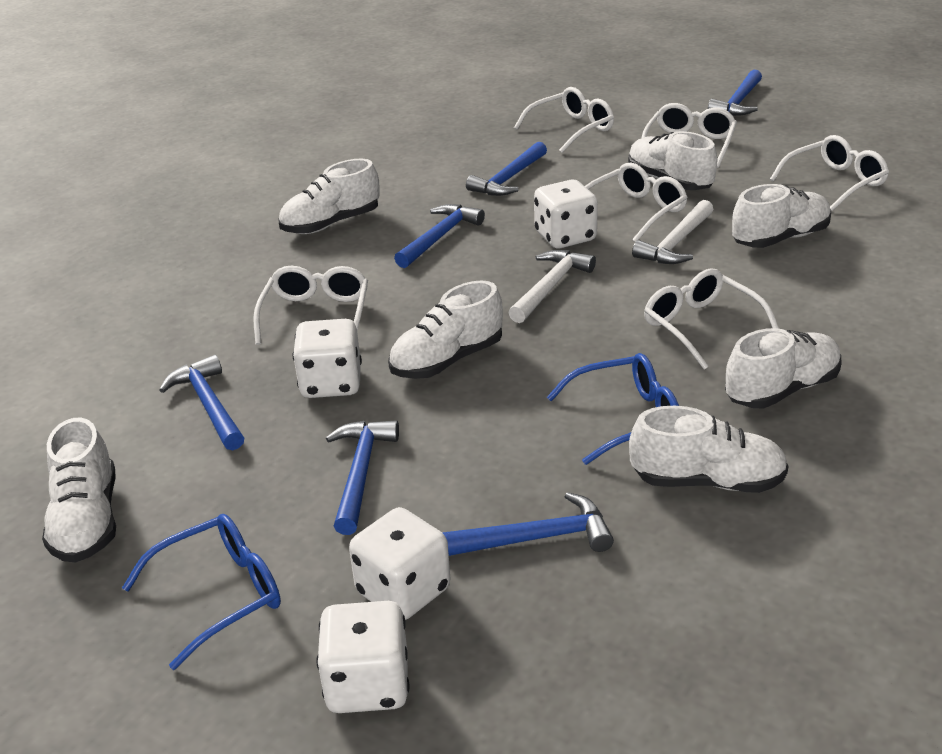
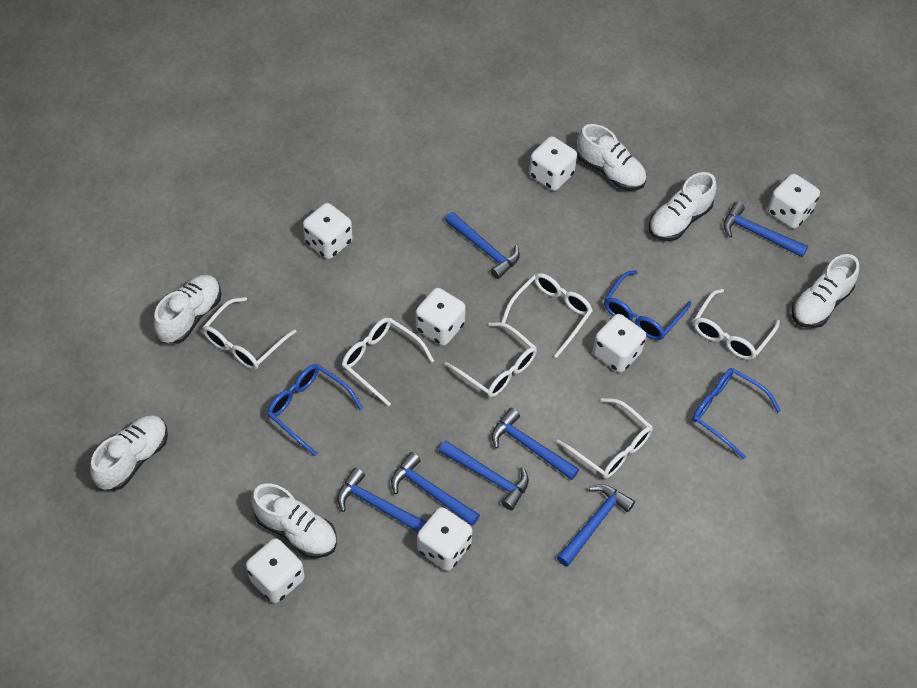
blue glasses: 2 -> 3
blue hammer: 6 -> 7
white dice: 4 -> 7
white hammer: 2 -> 0
white shoe: 7 -> 6

